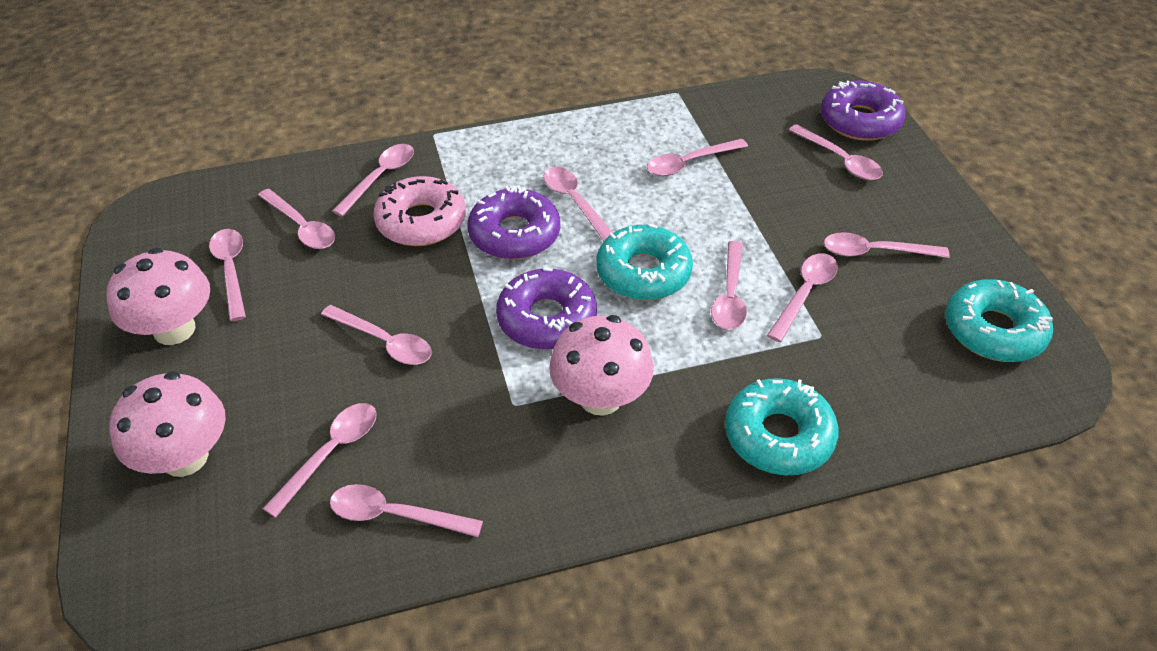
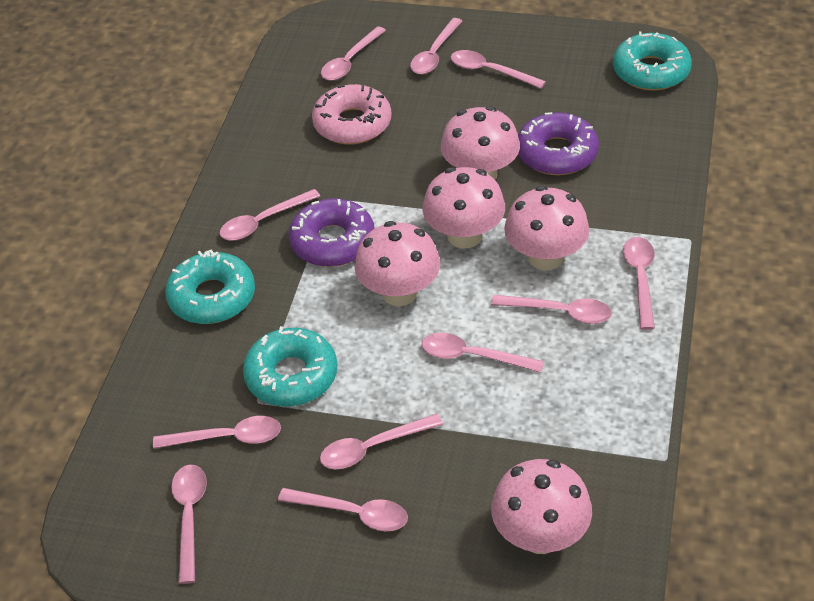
pink mushroom: 3 -> 5
pink spoon: 12 -> 11
purple donut: 3 -> 2

